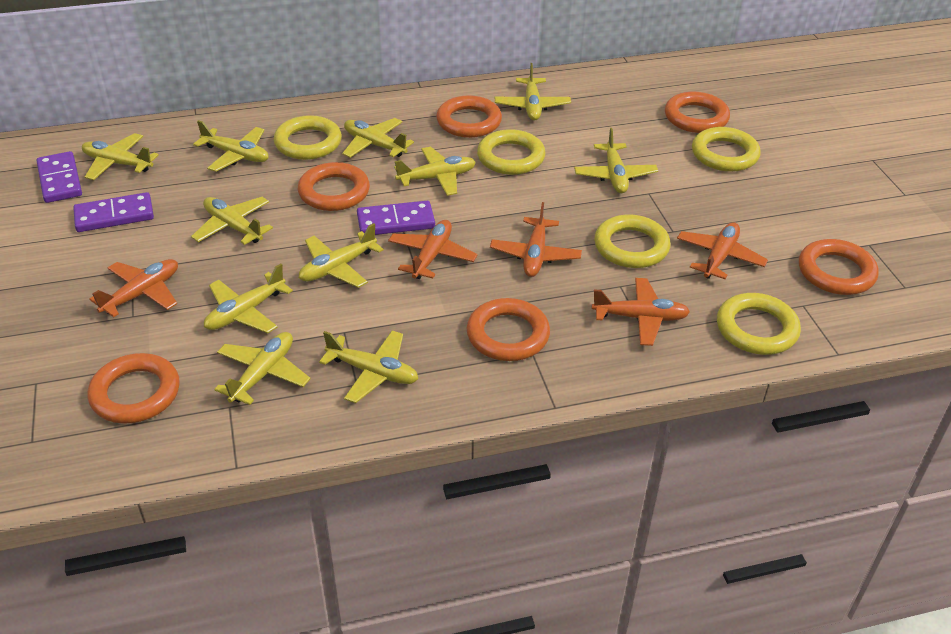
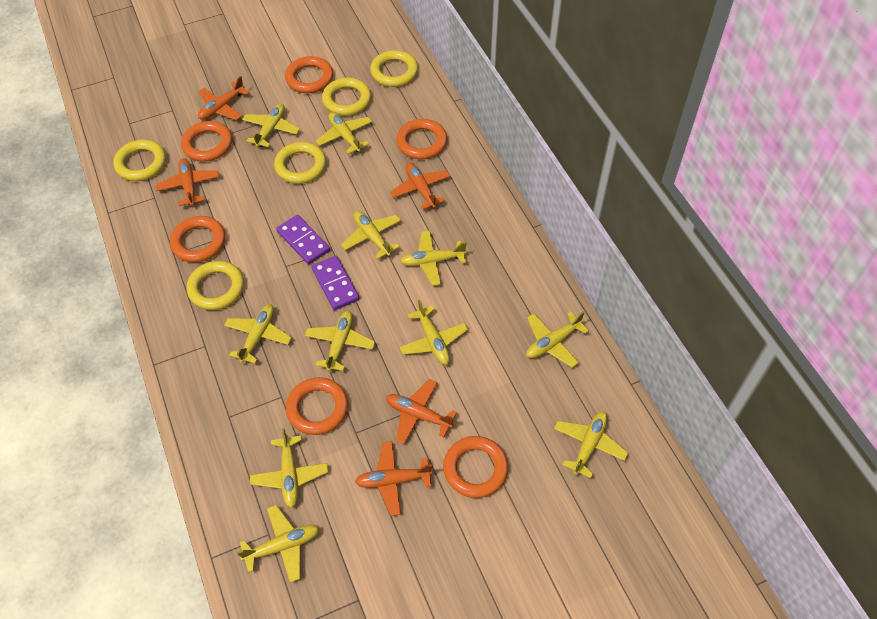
purple domino: 3 -> 2

